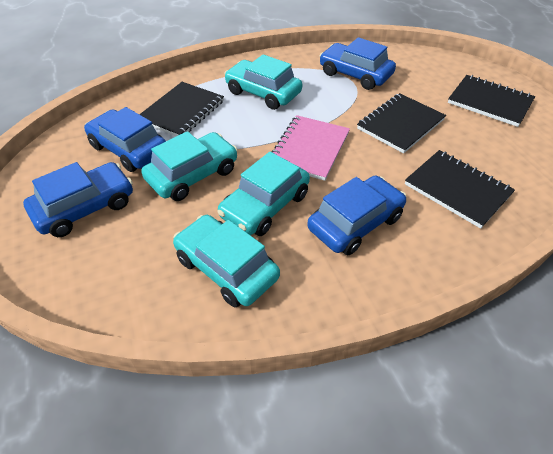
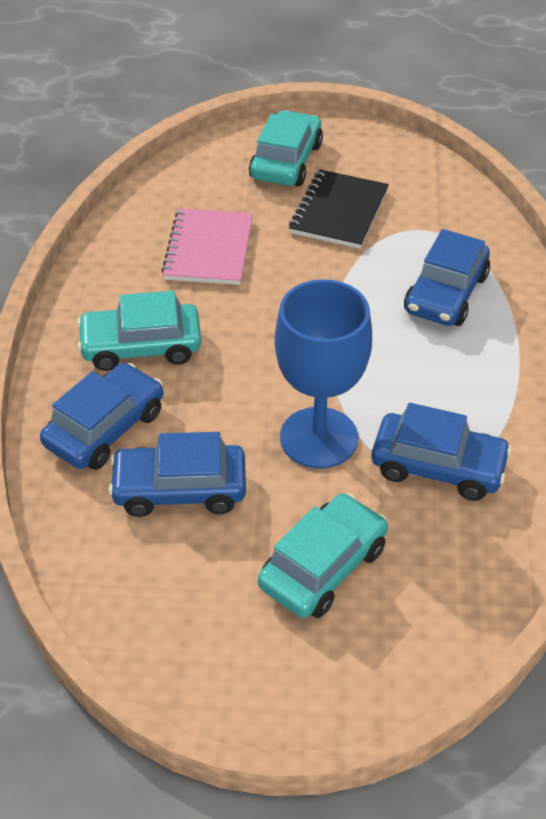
black notebook: 4 -> 1
blue goblet: 0 -> 1
turquoise car: 4 -> 3

